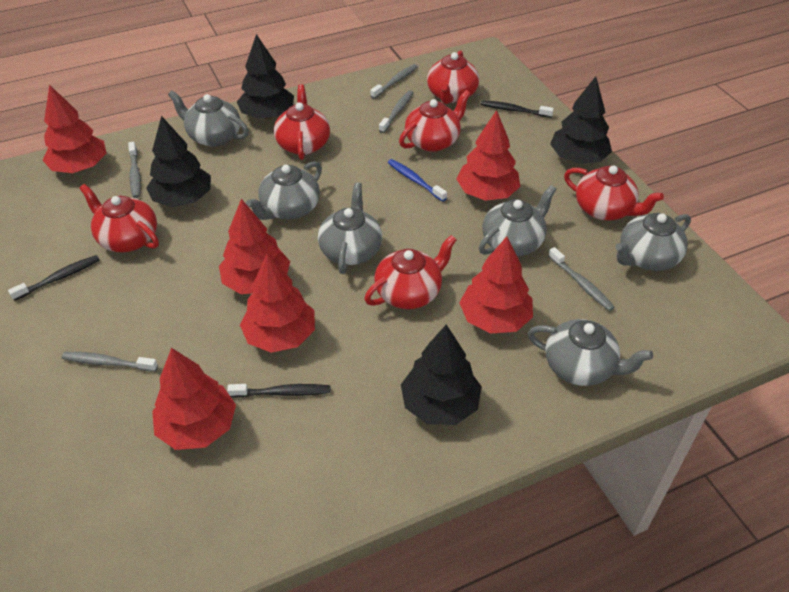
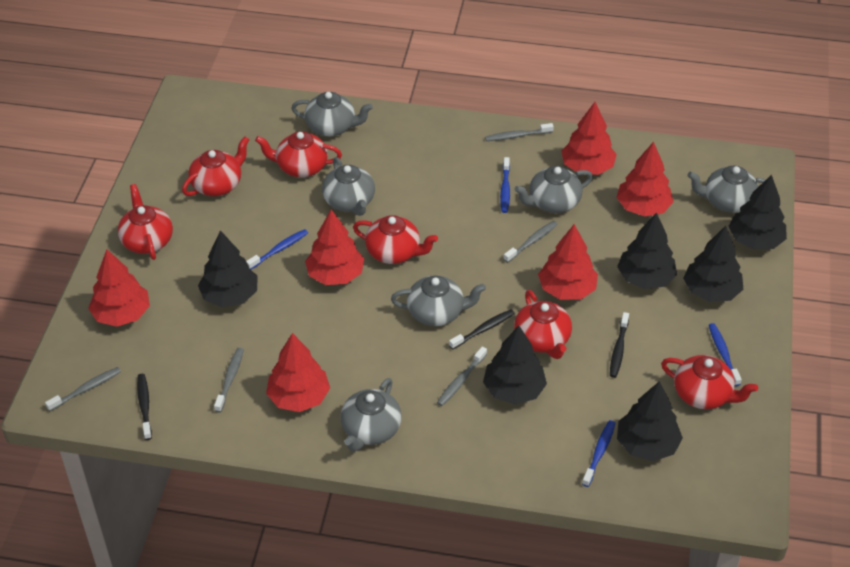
black tree: 4 -> 6
blue toothbrush: 1 -> 4

